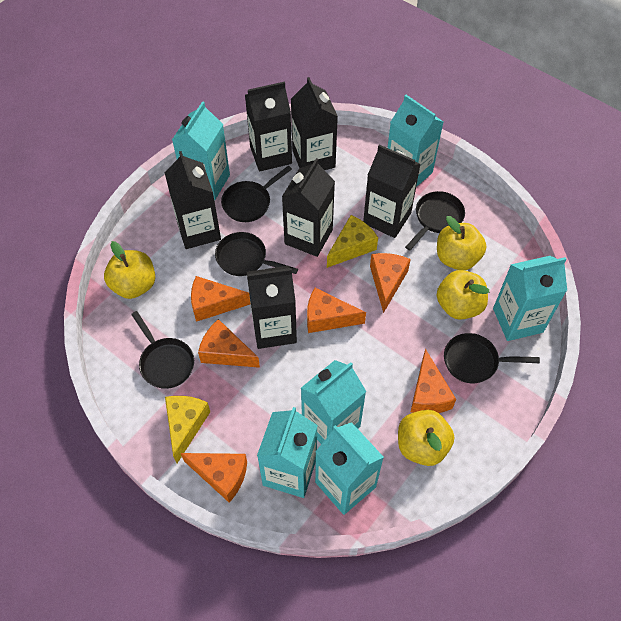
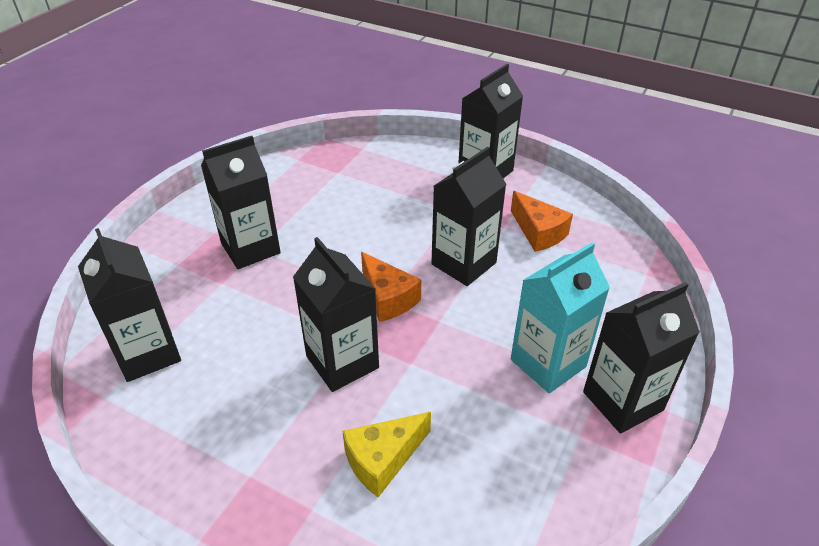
black pan: 5 -> 0
orange cheese: 6 -> 2
turquoise carton: 6 -> 1
yellow apple: 4 -> 0
yellow cheese: 2 -> 1

